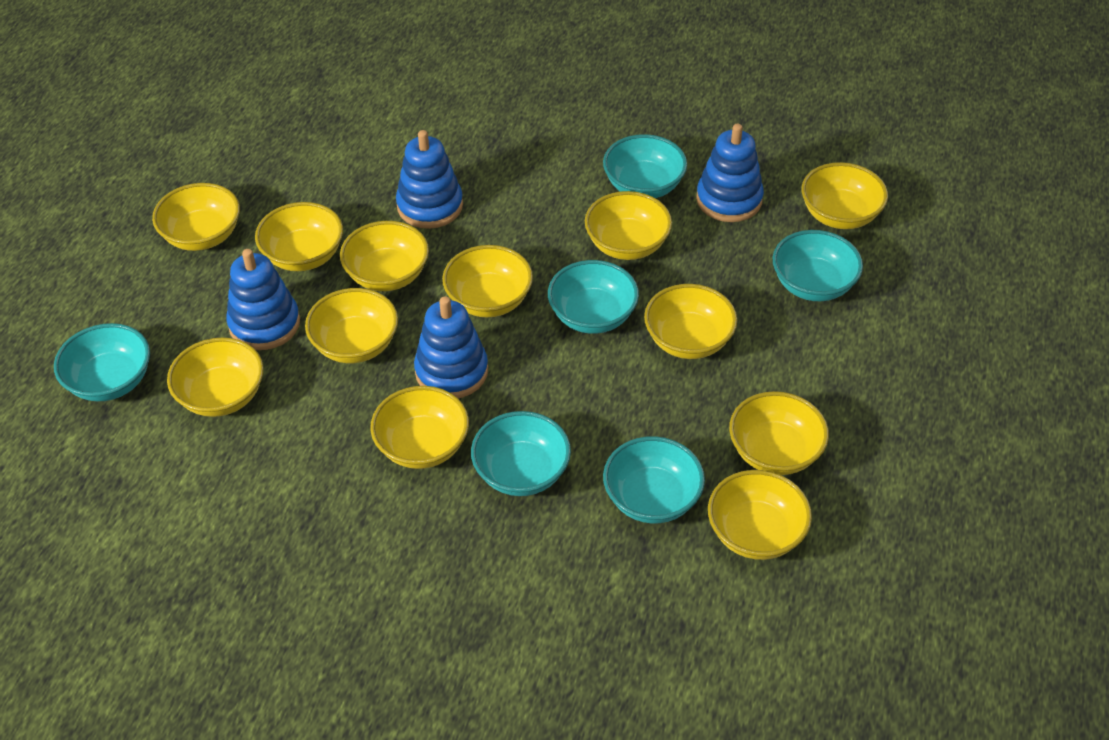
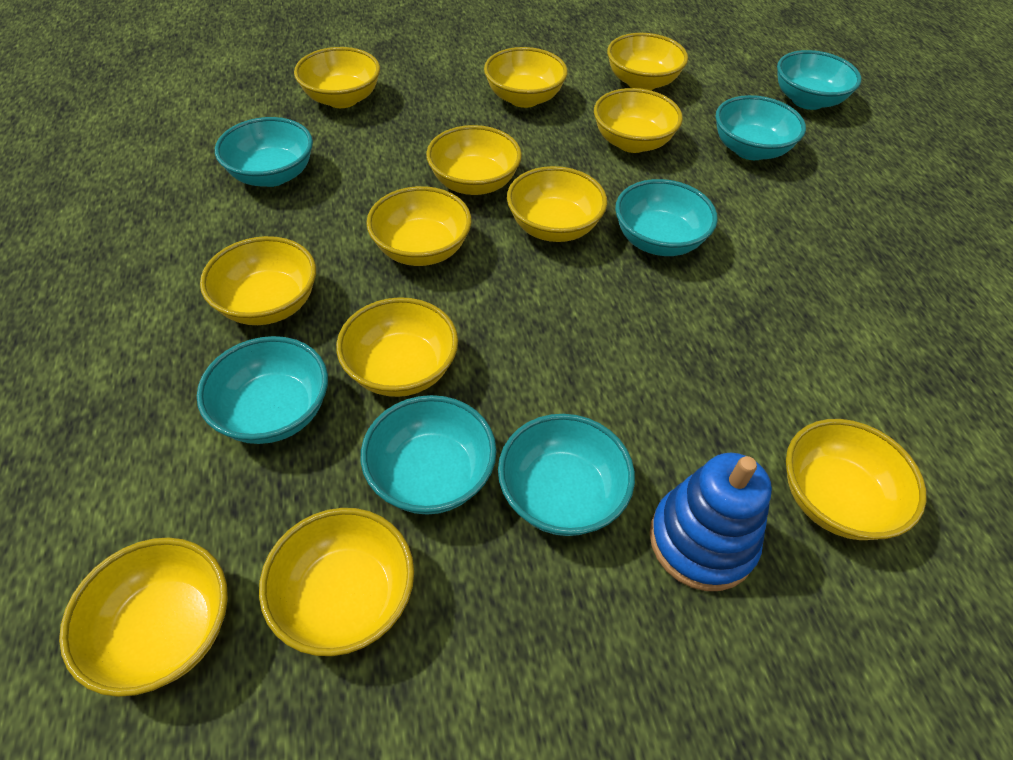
blue stacking toy: 4 -> 1
turquoise bowl: 6 -> 7

